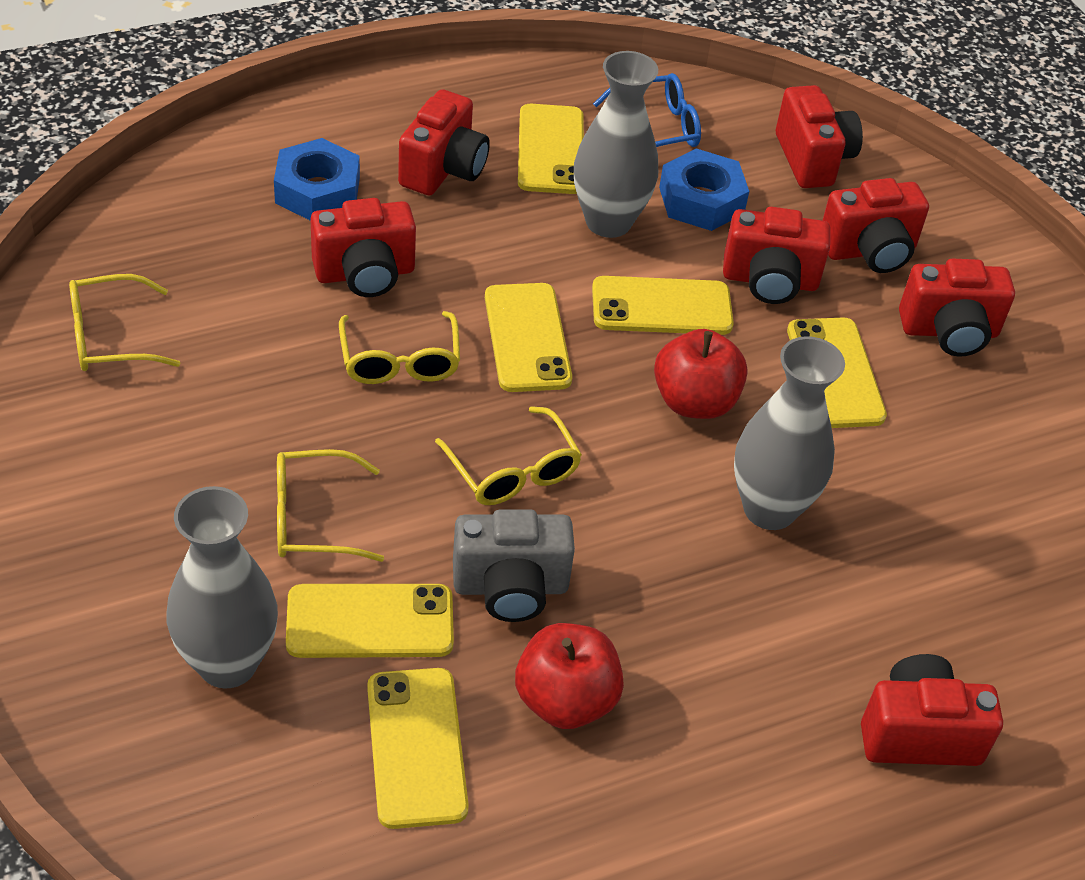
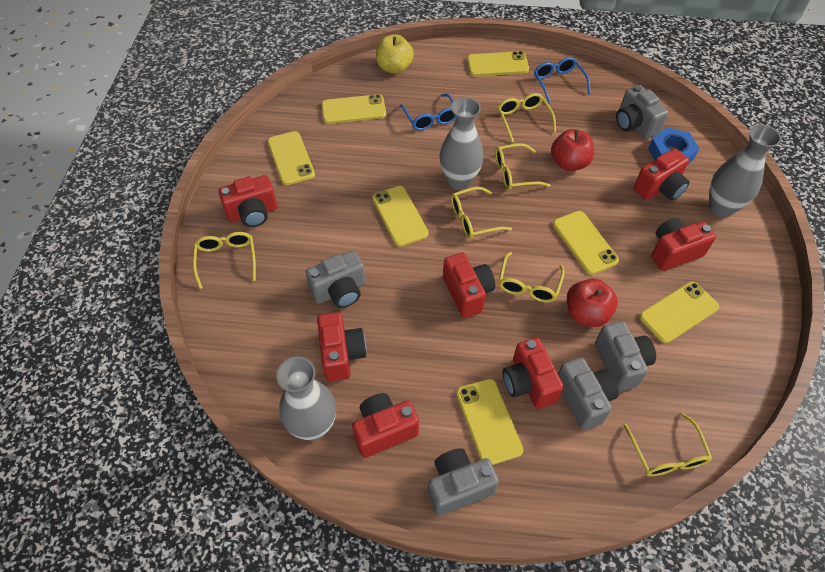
blue glasses: 1 -> 2
blue nut: 2 -> 1
grey camera: 1 -> 5
yellow apple: 0 -> 1
yellow glasses: 4 -> 6
yellow phone: 6 -> 7

